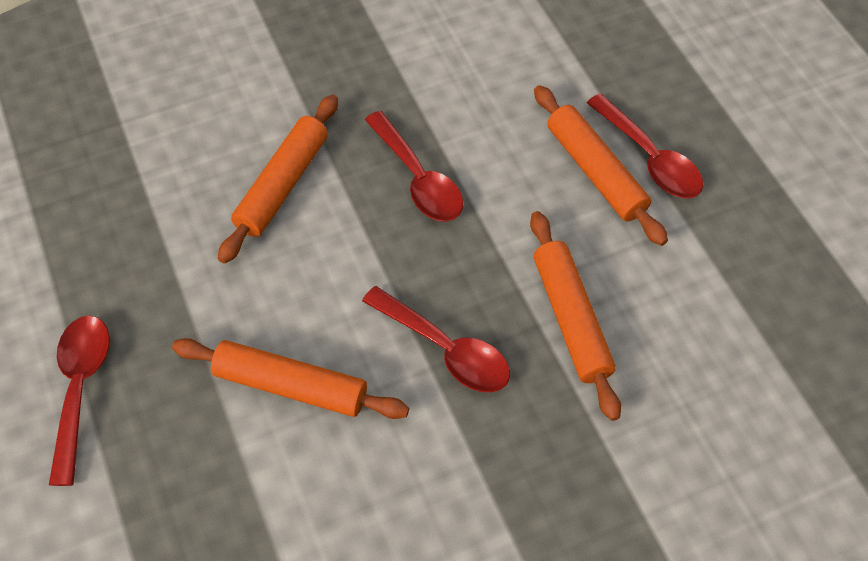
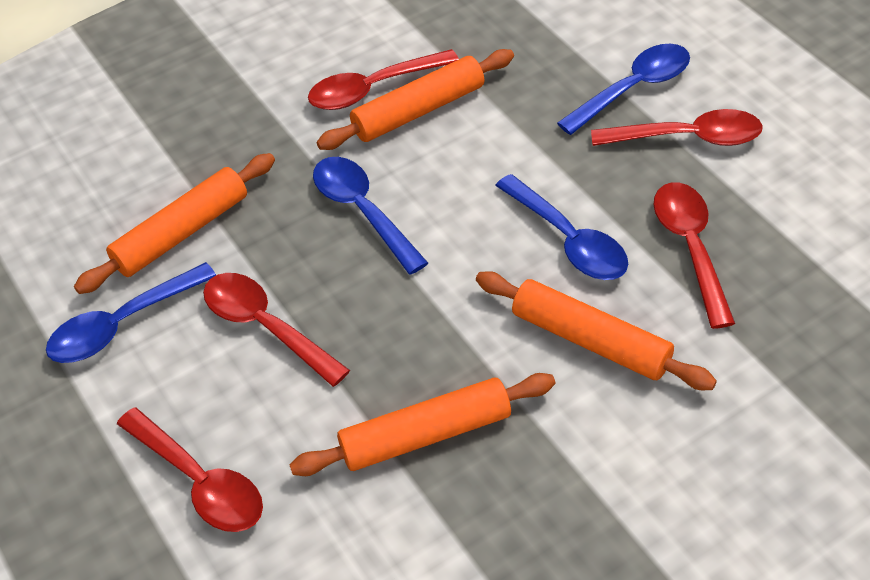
blue spoon: 0 -> 4
red spoon: 4 -> 5

